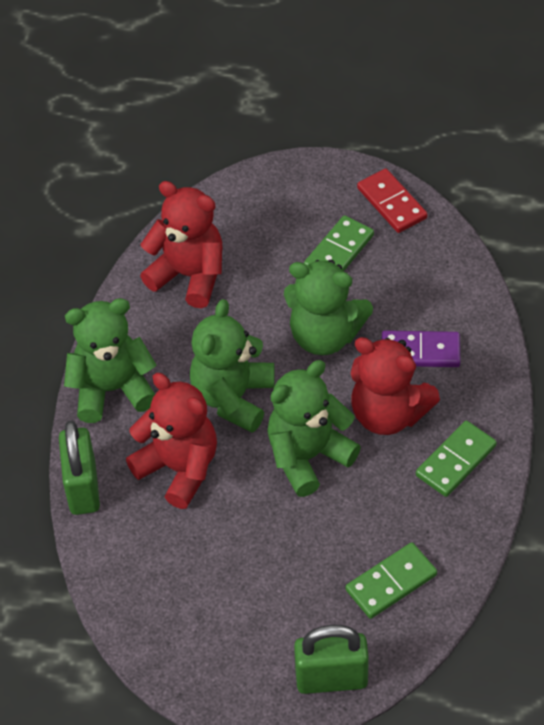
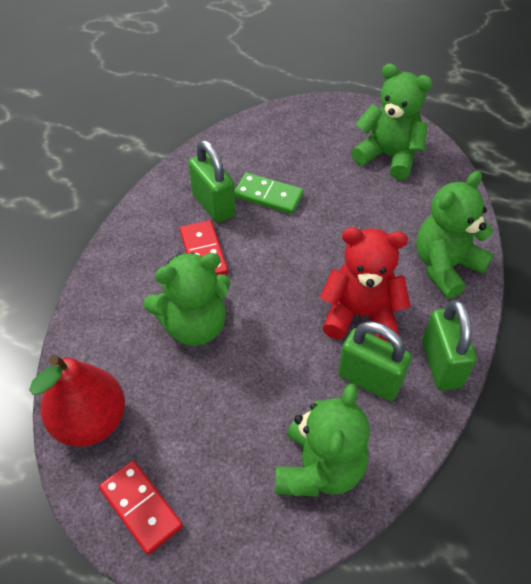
green domino: 3 -> 1
green padlock: 2 -> 3
purple domino: 1 -> 0
red domino: 1 -> 2
red pear: 0 -> 1
red teddy bear: 3 -> 1

